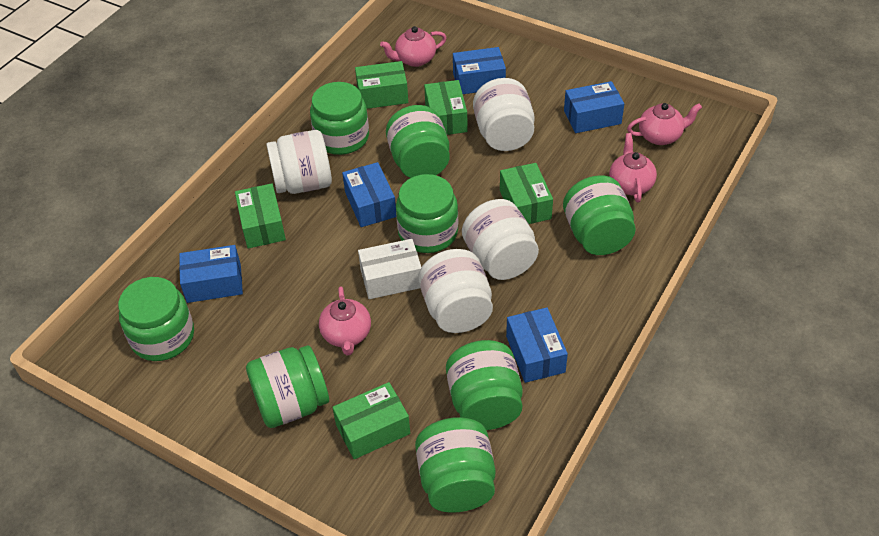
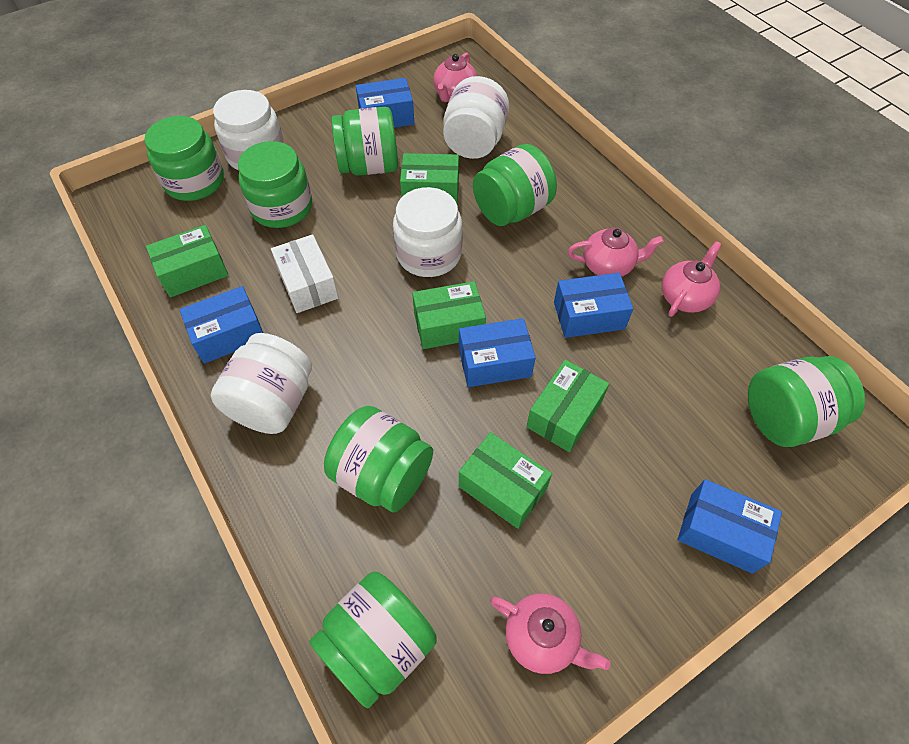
green jar: 8 -> 7

